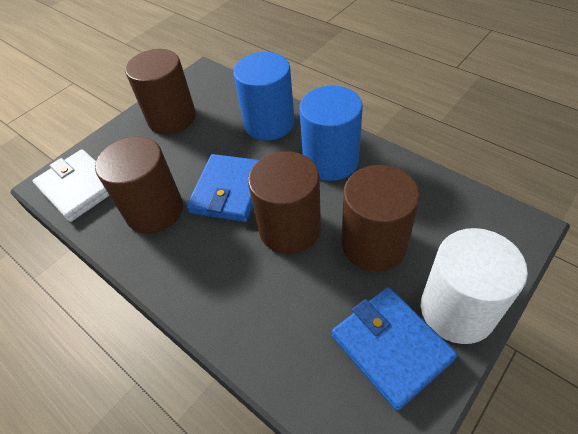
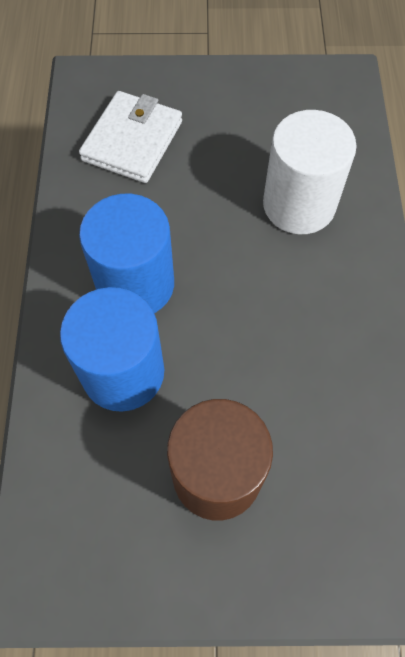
blue wallet: 2 -> 0
brown cylinder: 4 -> 1

